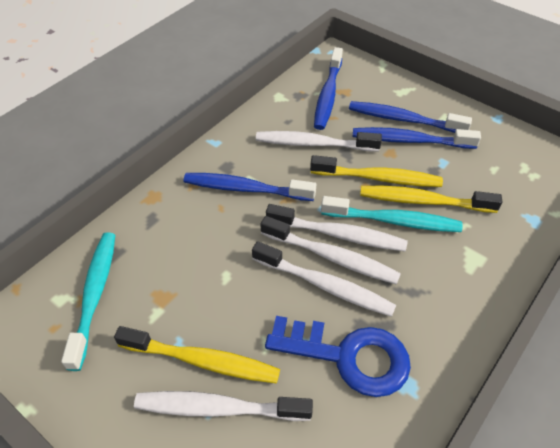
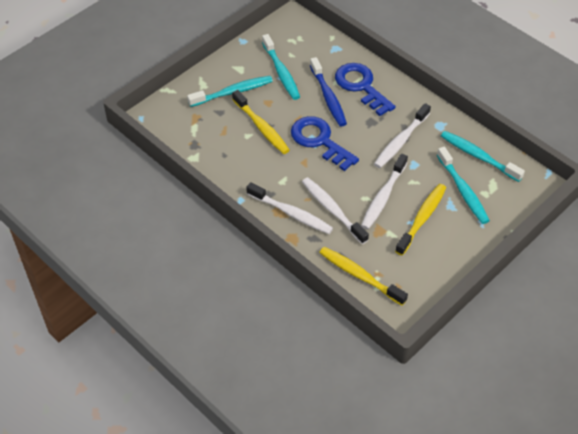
blue key: 1 -> 2
blue toothbrush: 4 -> 1
turquoise toothbrush: 2 -> 4
white toothbrush: 5 -> 4

